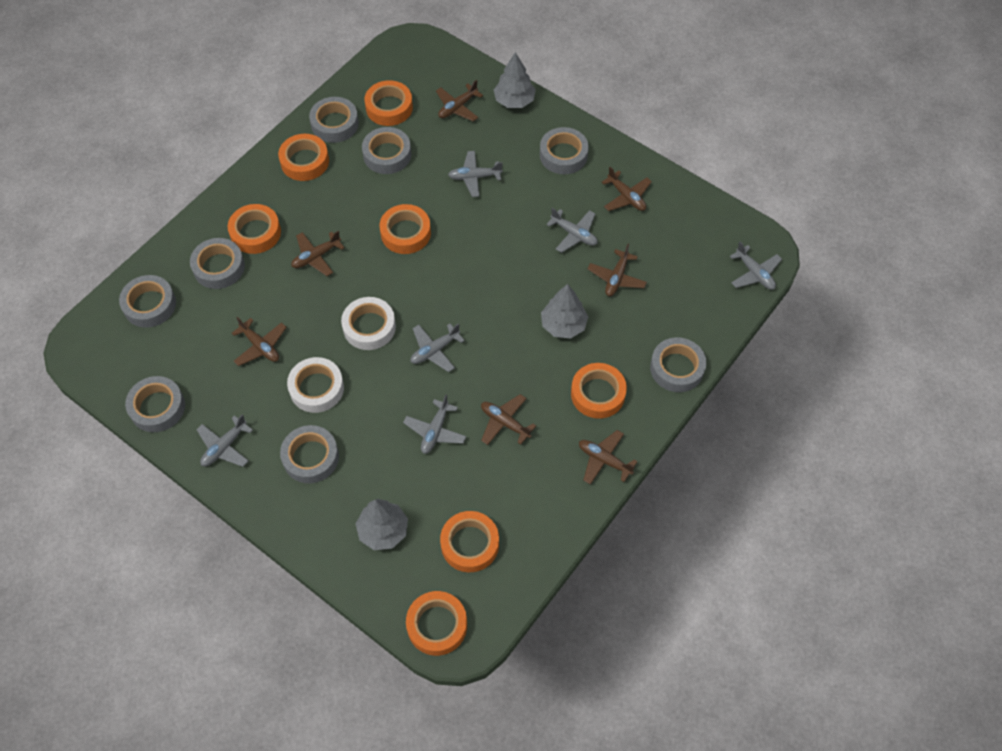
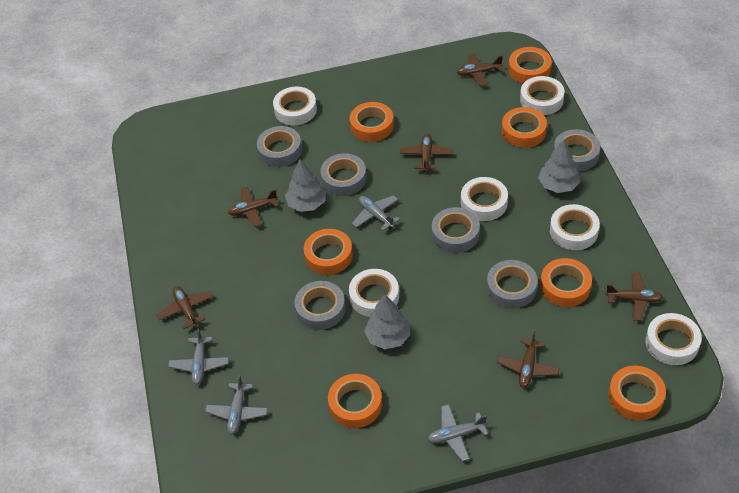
brown plane: 7 -> 6
grey plane: 6 -> 4
grey tape: 8 -> 6
white tape: 2 -> 6

